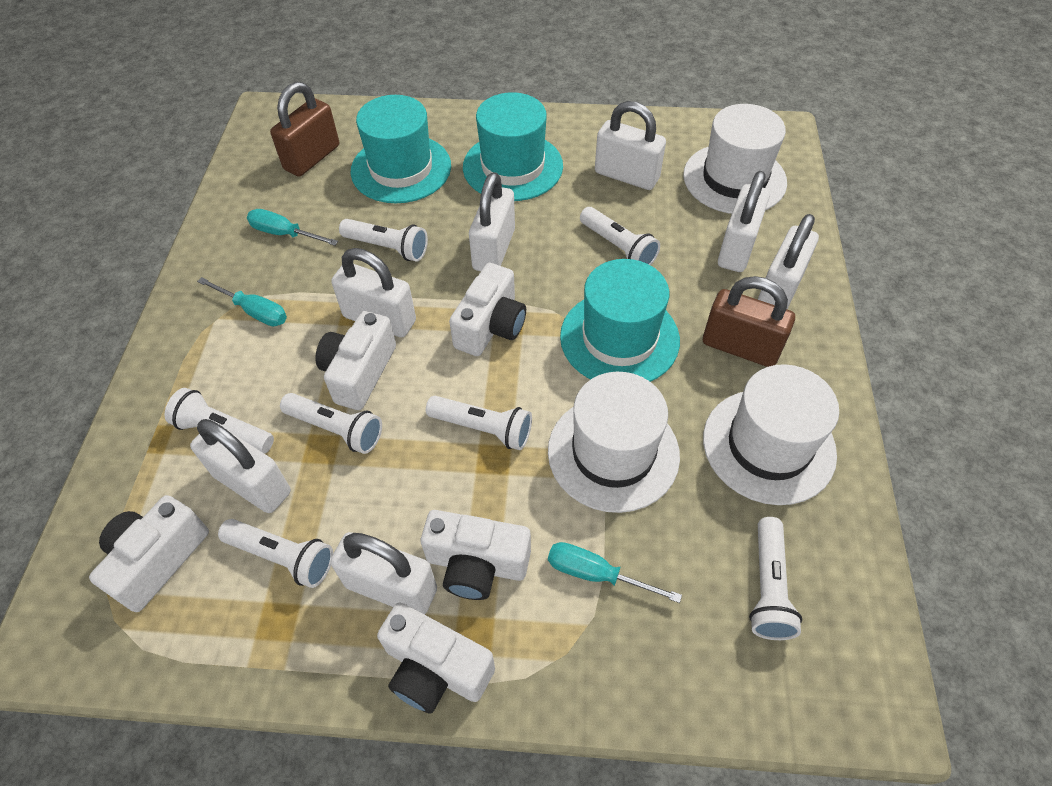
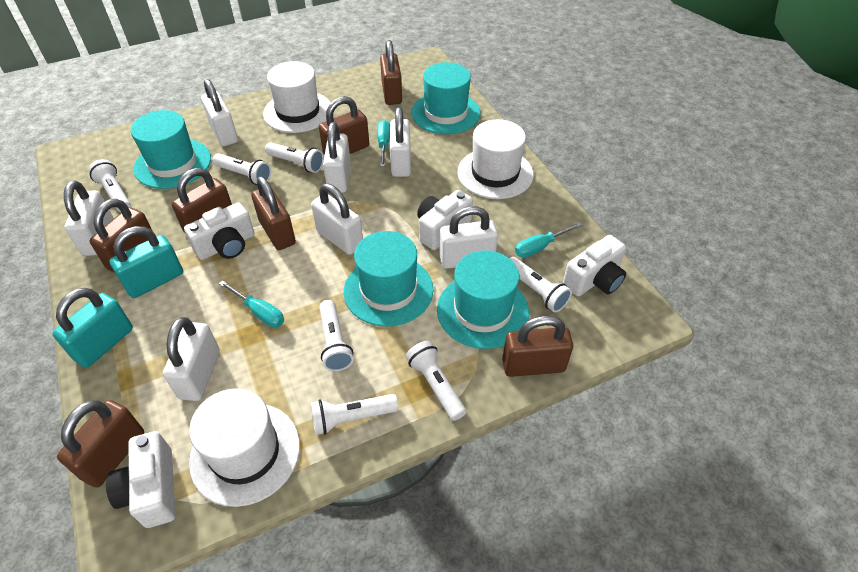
brown padlock: 2 -> 7
turquoise hat: 3 -> 4
turquoise padlock: 0 -> 2
white camera: 5 -> 4

